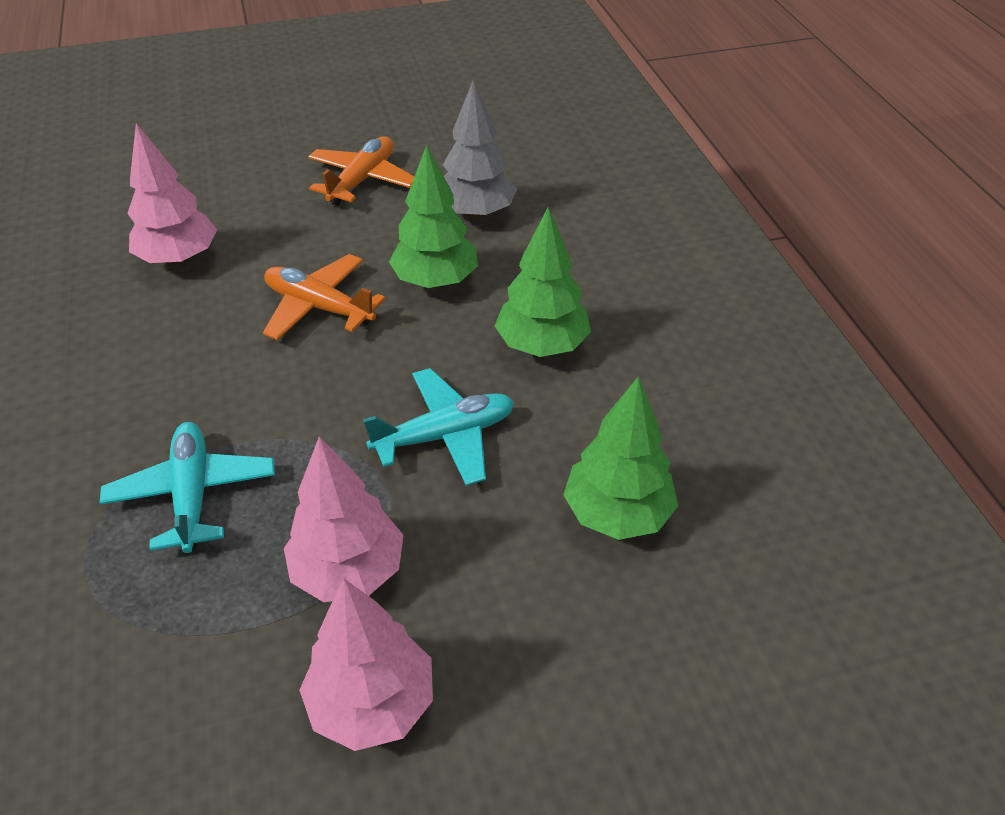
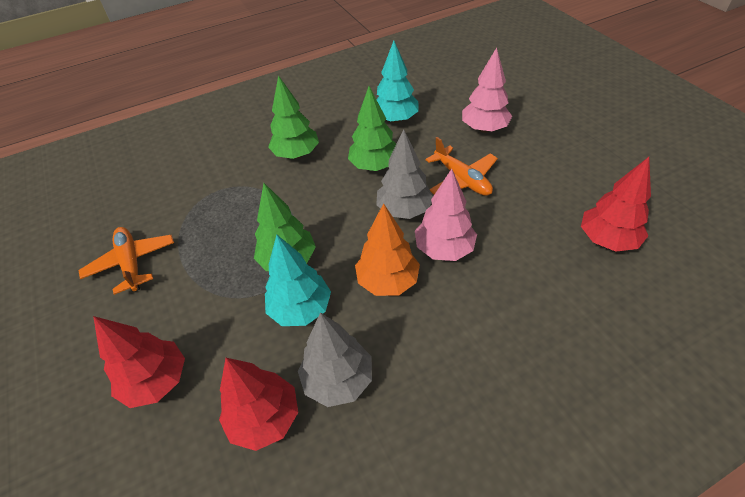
grey tree: 1 -> 2
orange tree: 0 -> 1
pink tree: 3 -> 2
red tree: 0 -> 3
turquoise plane: 2 -> 0
turquoise tree: 0 -> 2

